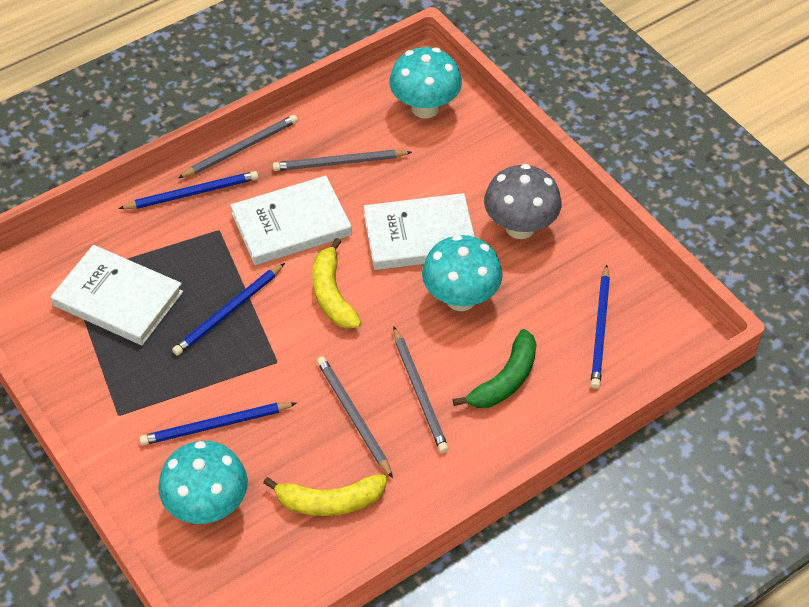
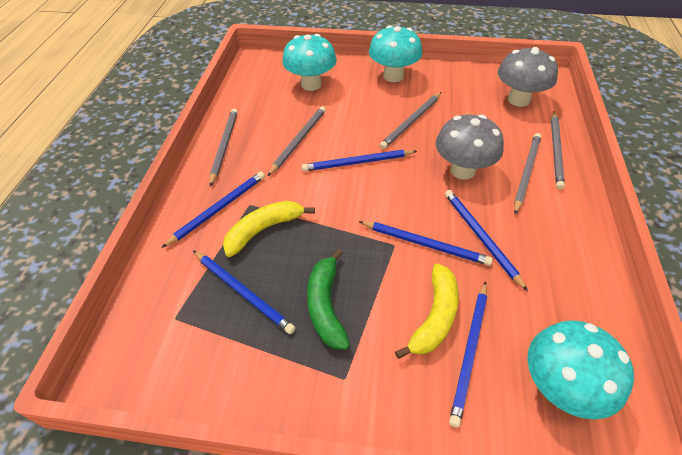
blue pencil: 4 -> 6
grey mushroom: 1 -> 2
grey pencil: 4 -> 5
white book: 3 -> 0

